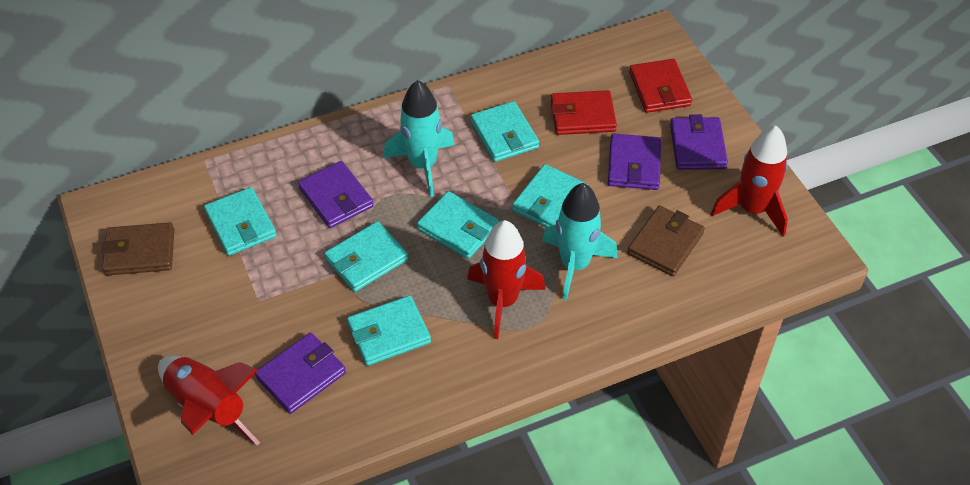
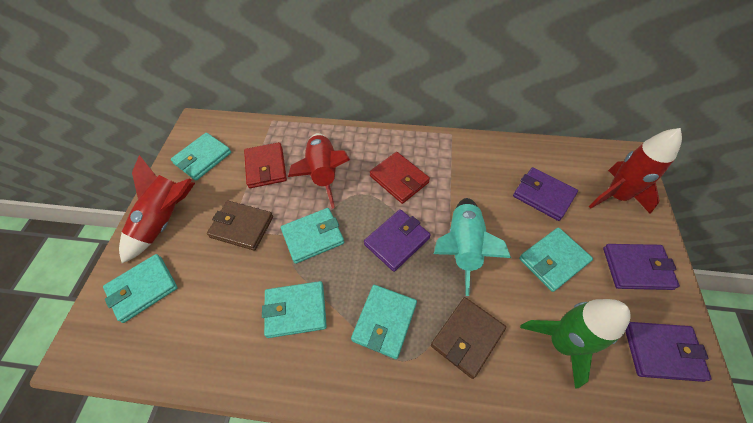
green rocket: 0 -> 1
turquoise rocket: 2 -> 1

